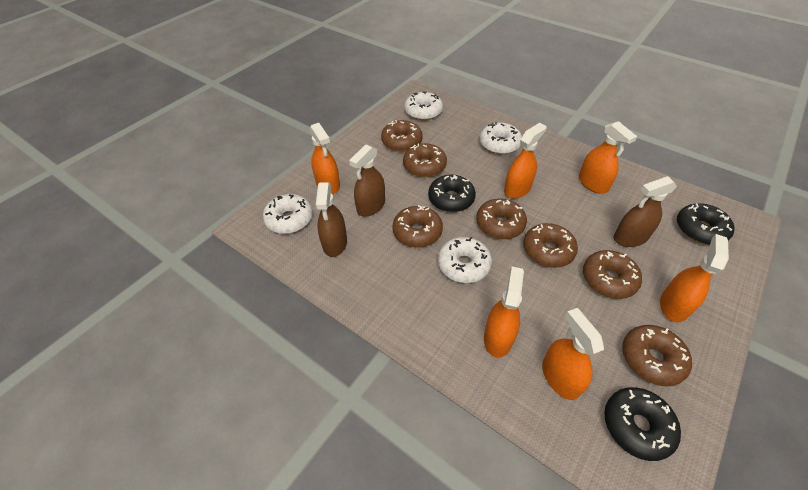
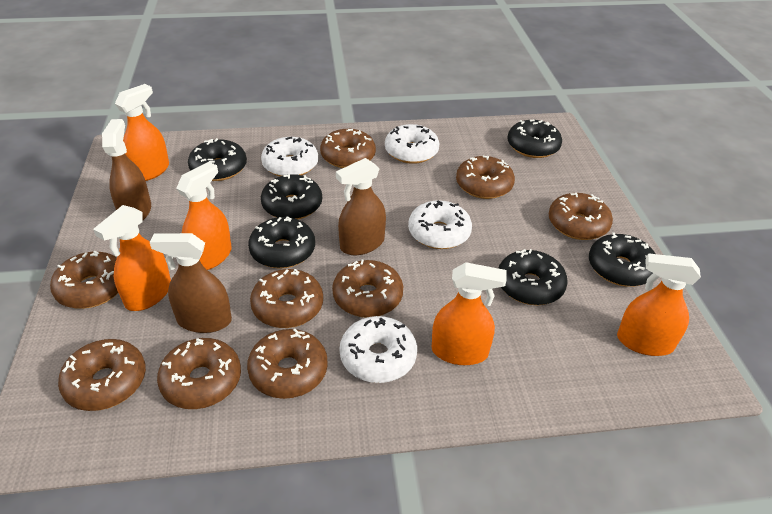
black donut: 3 -> 6
brown donut: 7 -> 9
orange spray bottle: 6 -> 5

